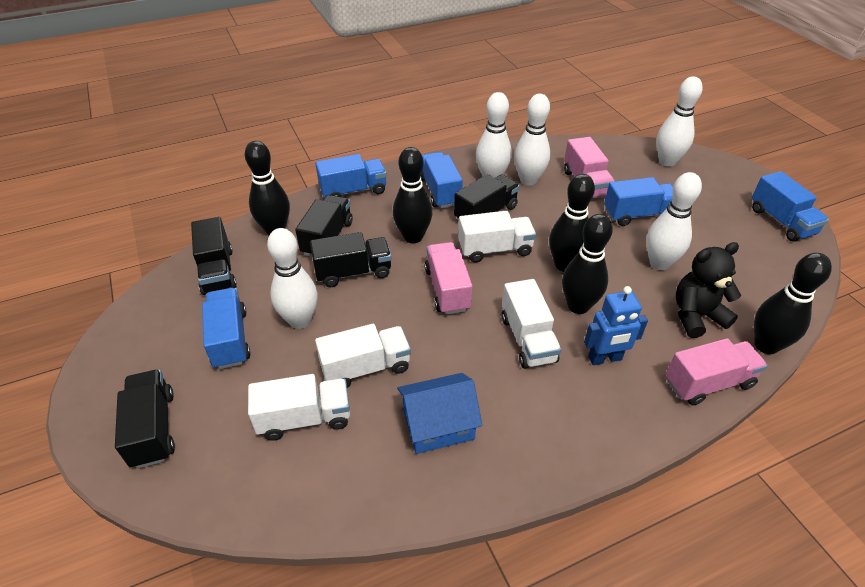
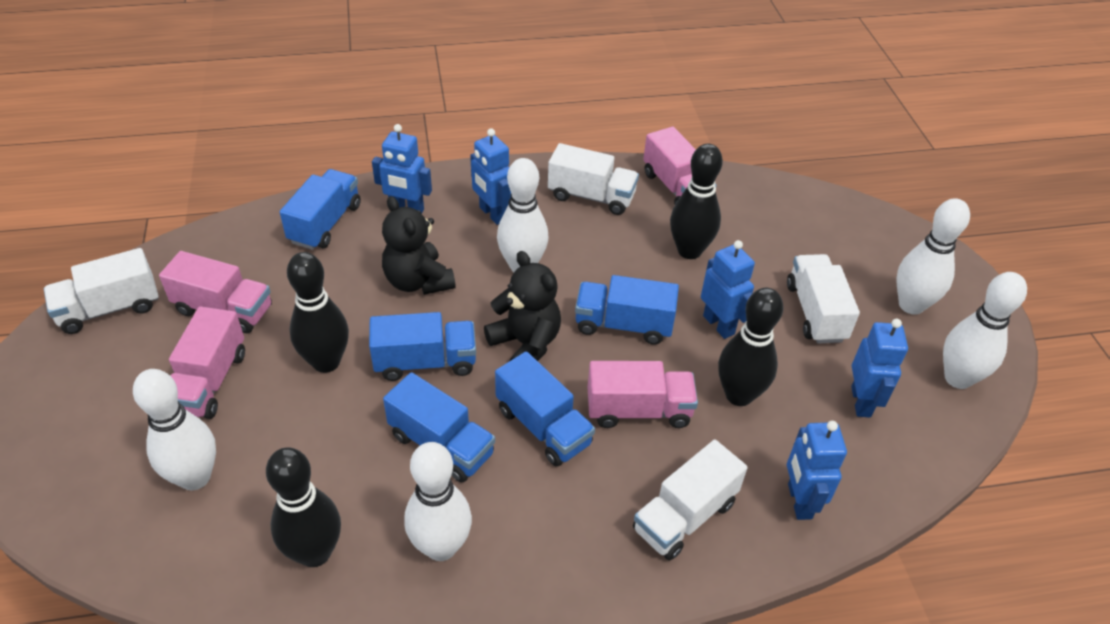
black bowling pin: 5 -> 4
black teddy bear: 1 -> 2
black truck: 5 -> 0
blue house: 1 -> 0
blue robot: 1 -> 5
pink truck: 3 -> 4

